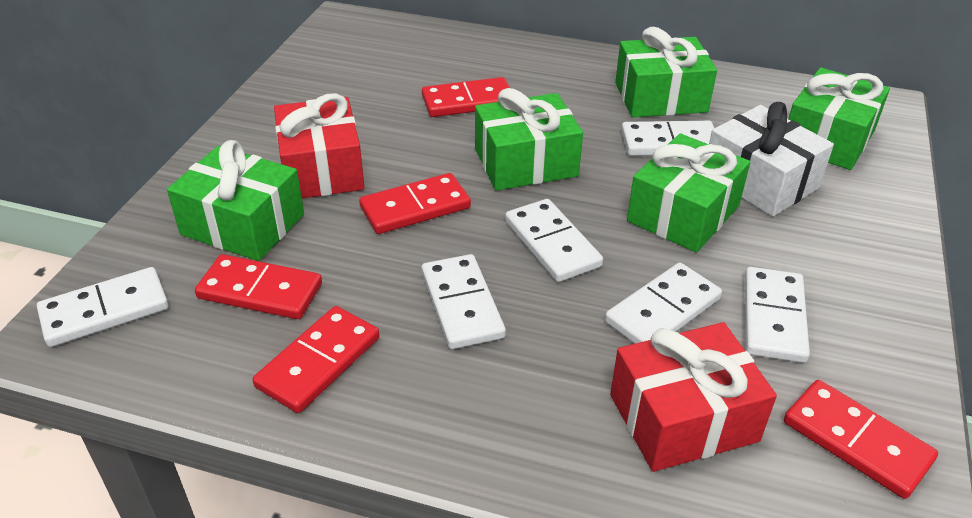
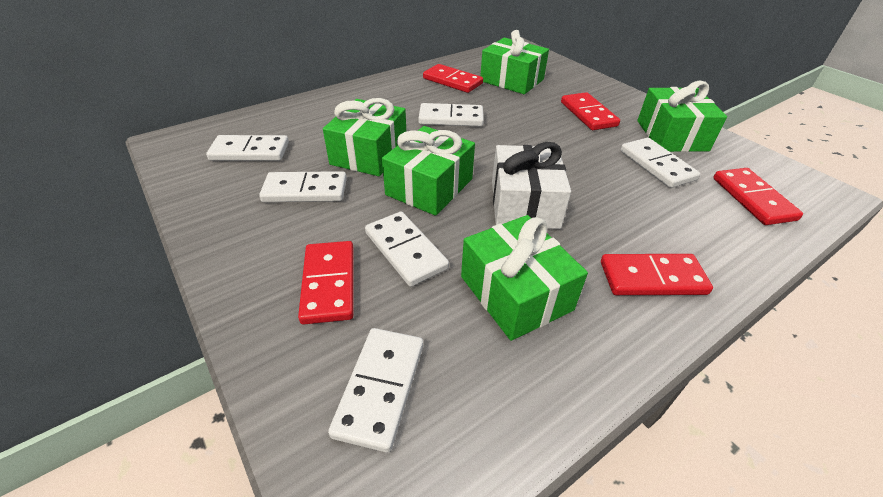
red gift: 2 -> 0

